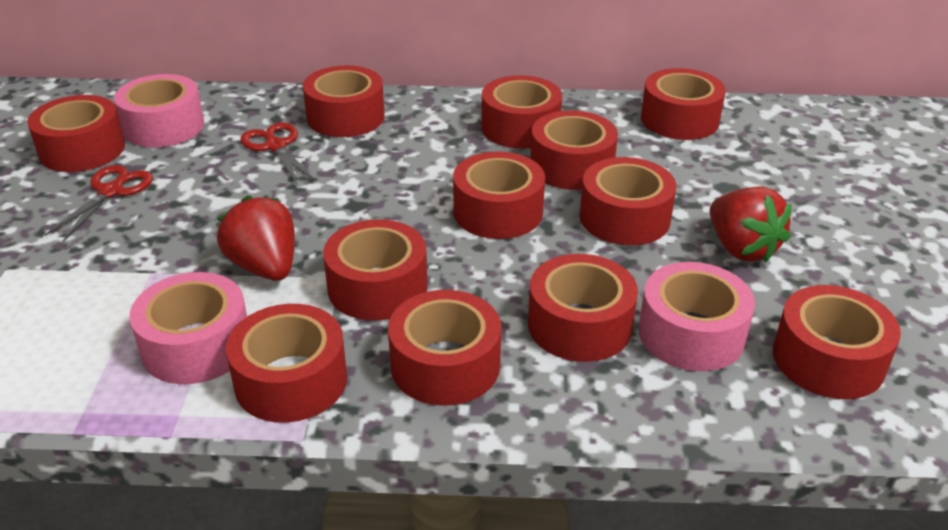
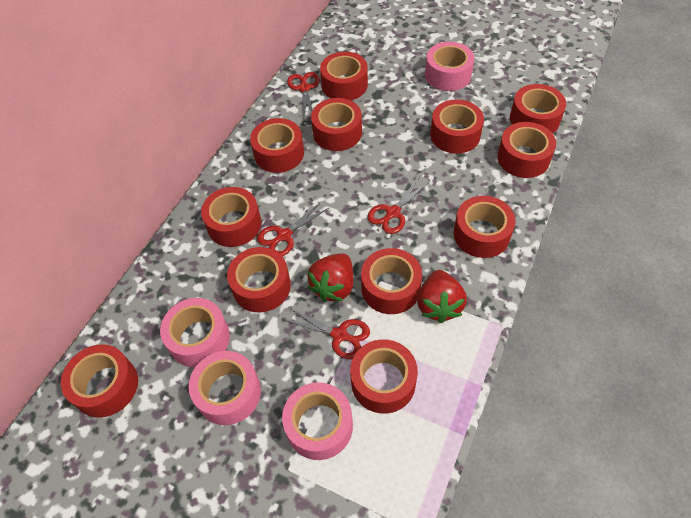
pink tape: 3 -> 4
red scissors: 2 -> 4

